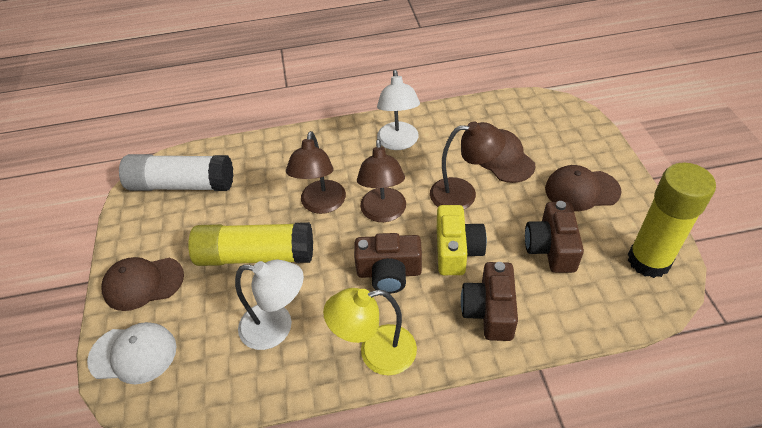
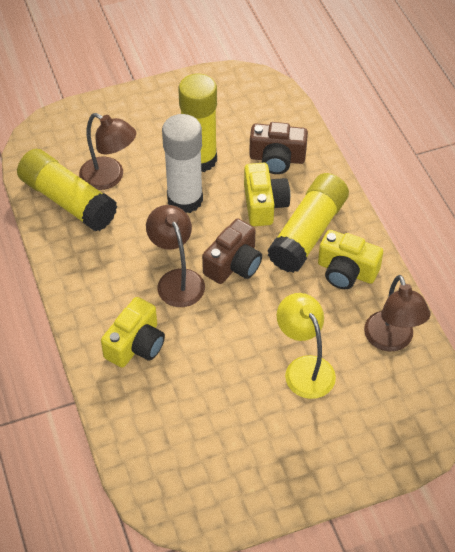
brown camera: 3 -> 2
brown cap: 3 -> 0
white cap: 1 -> 0
white lamp: 2 -> 0
yellow camera: 1 -> 3
yellow glue stick: 2 -> 3

